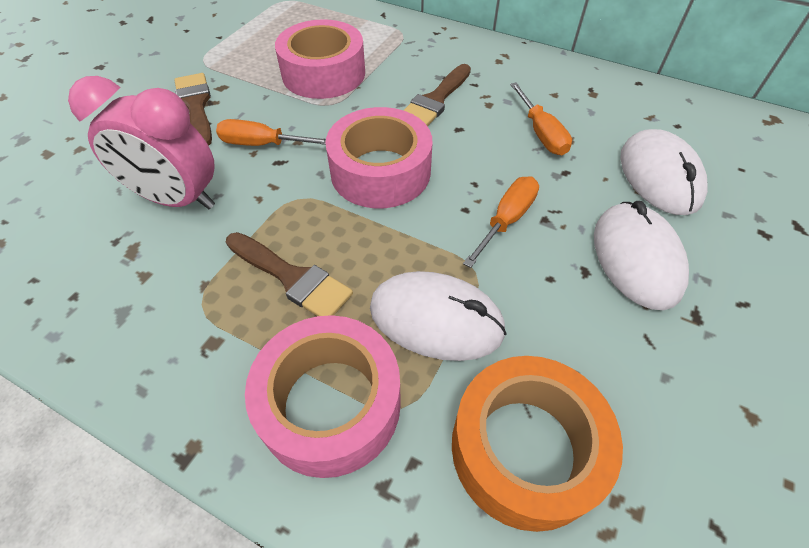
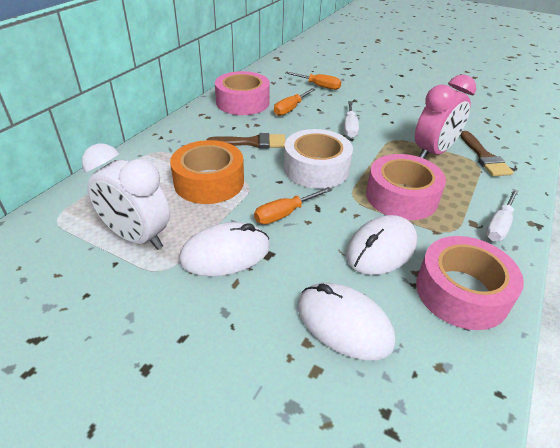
brown brush: 3 -> 2
white clock: 0 -> 1
white screwdriver: 0 -> 2
white tape: 0 -> 1

